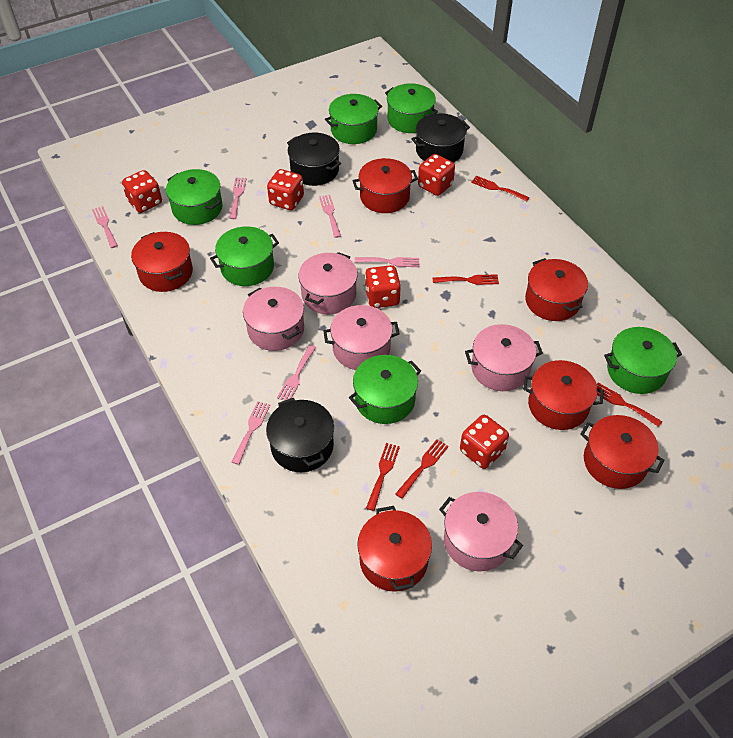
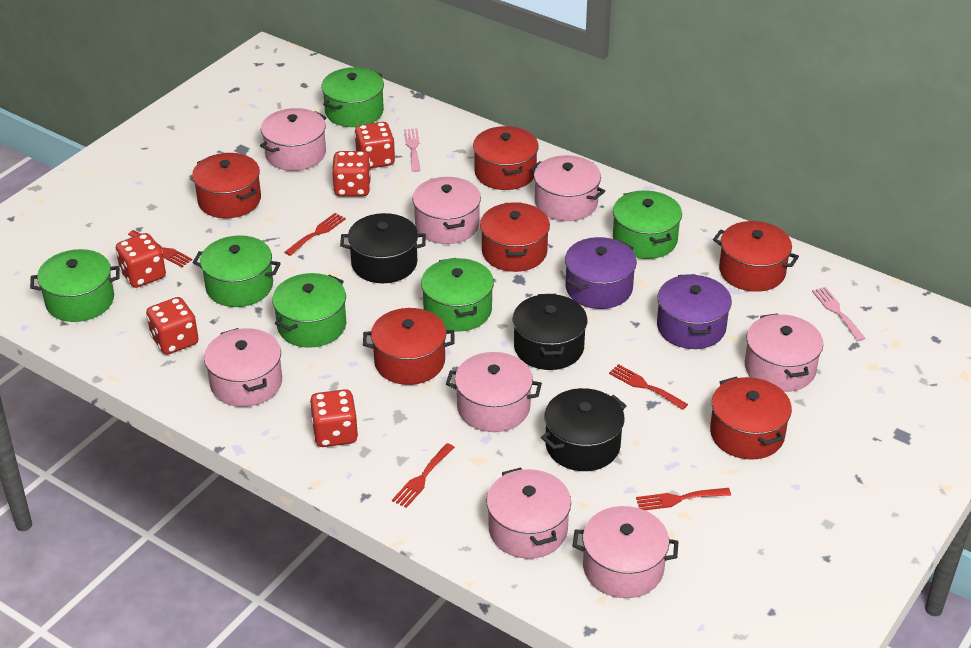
pink fork: 6 -> 2
pink pot: 5 -> 8
purple pot: 0 -> 2

